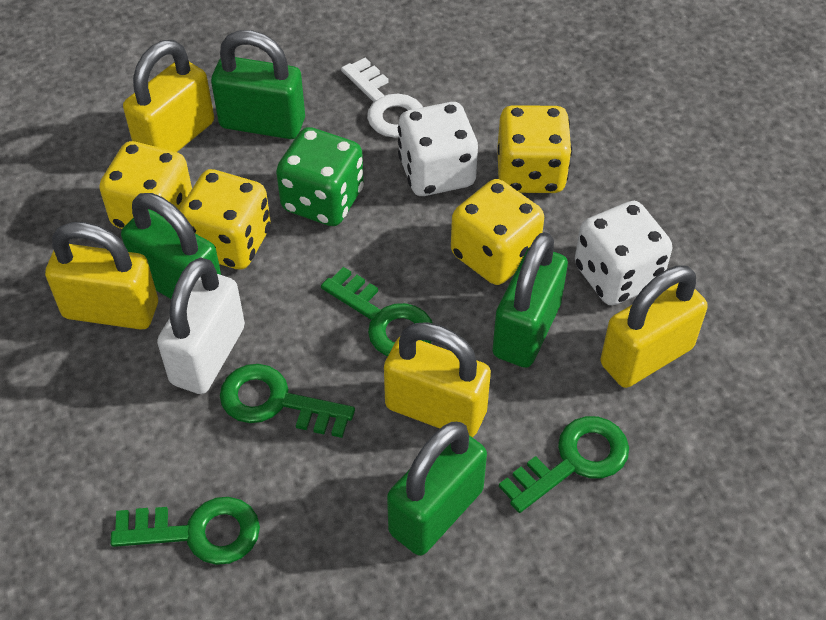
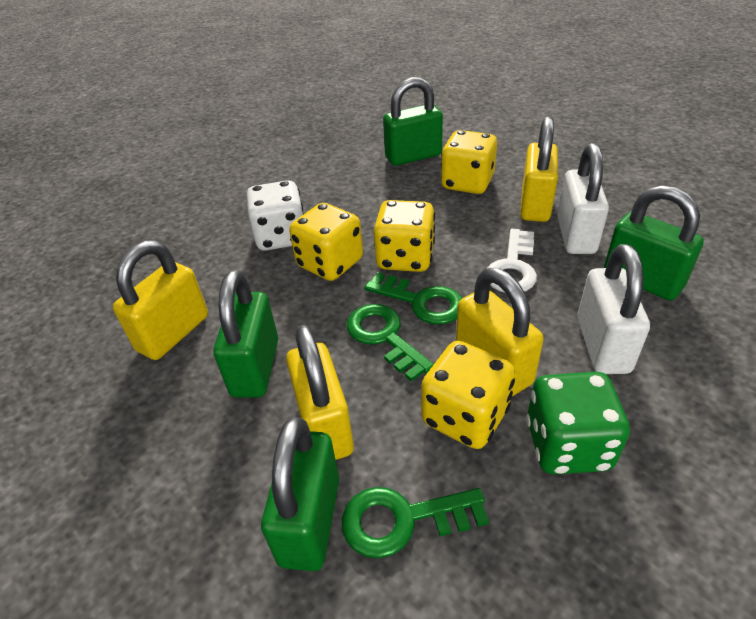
green key: 4 -> 3
white dice: 2 -> 1
white padlock: 1 -> 2

